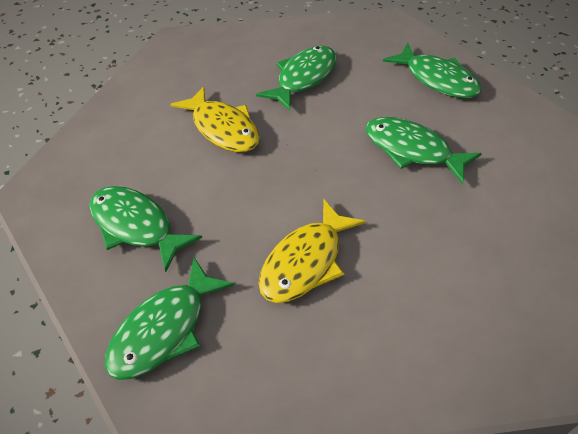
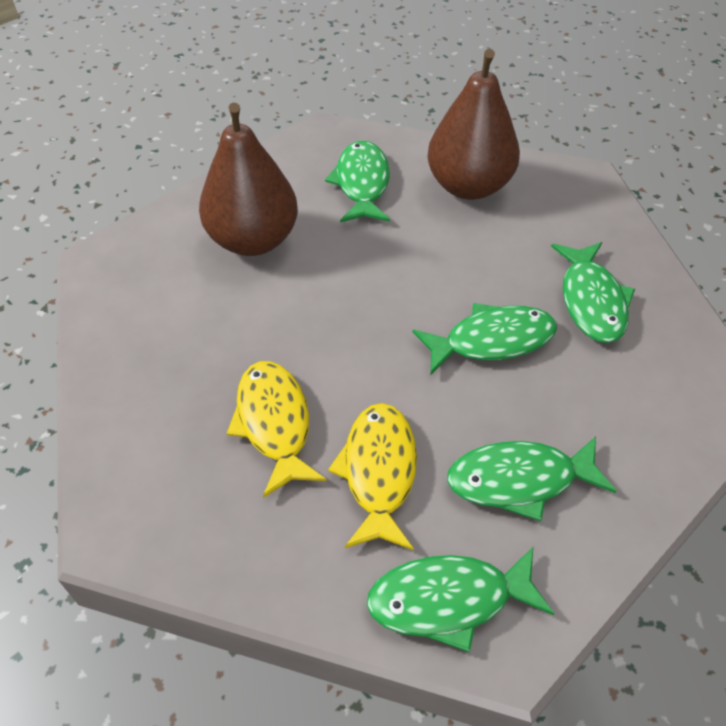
brown pear: 0 -> 2

